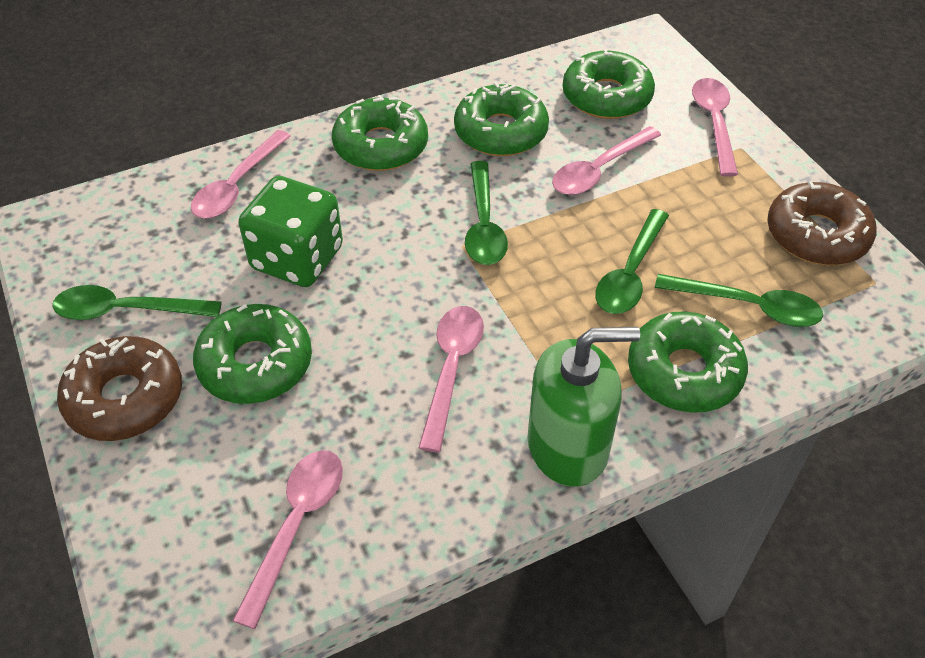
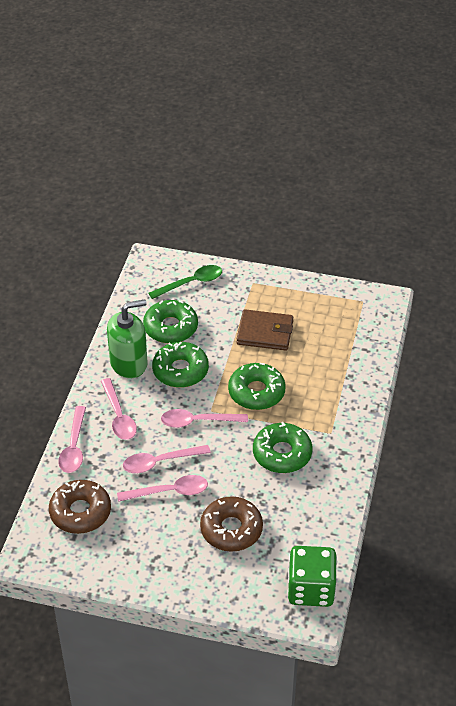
brown wallet: 0 -> 1
green donut: 5 -> 4
green spoon: 4 -> 1

